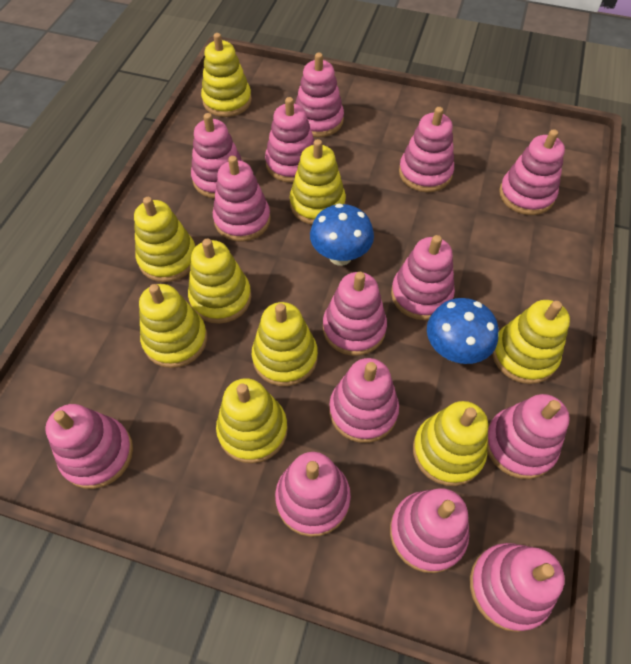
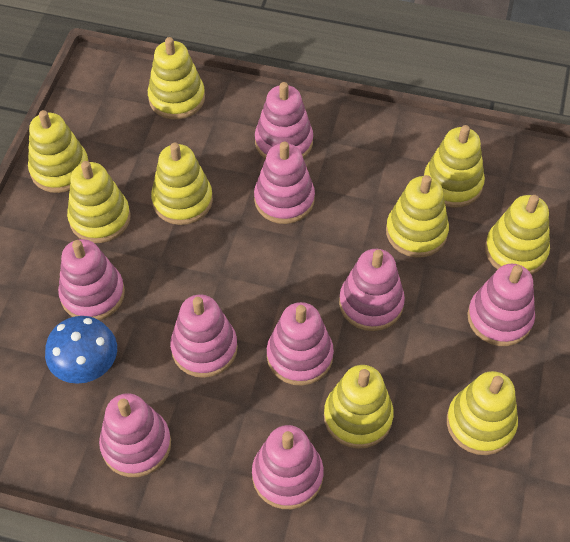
blue mushroom: 2 -> 1
pink stacking toy: 14 -> 9

